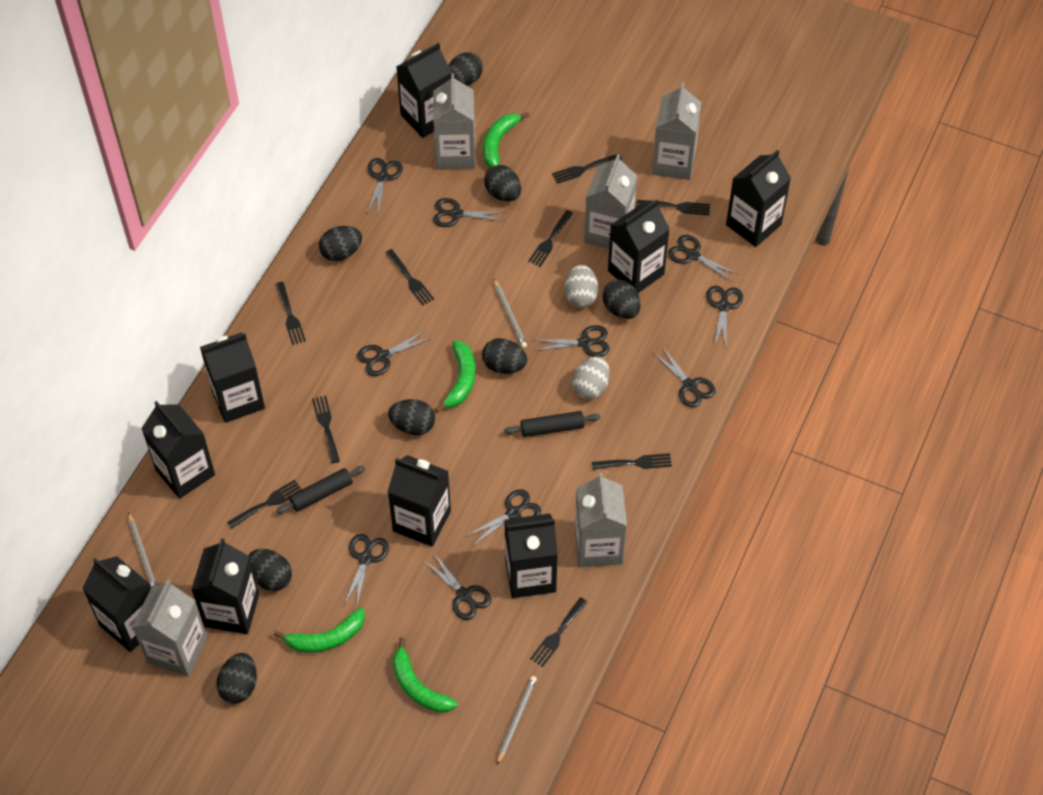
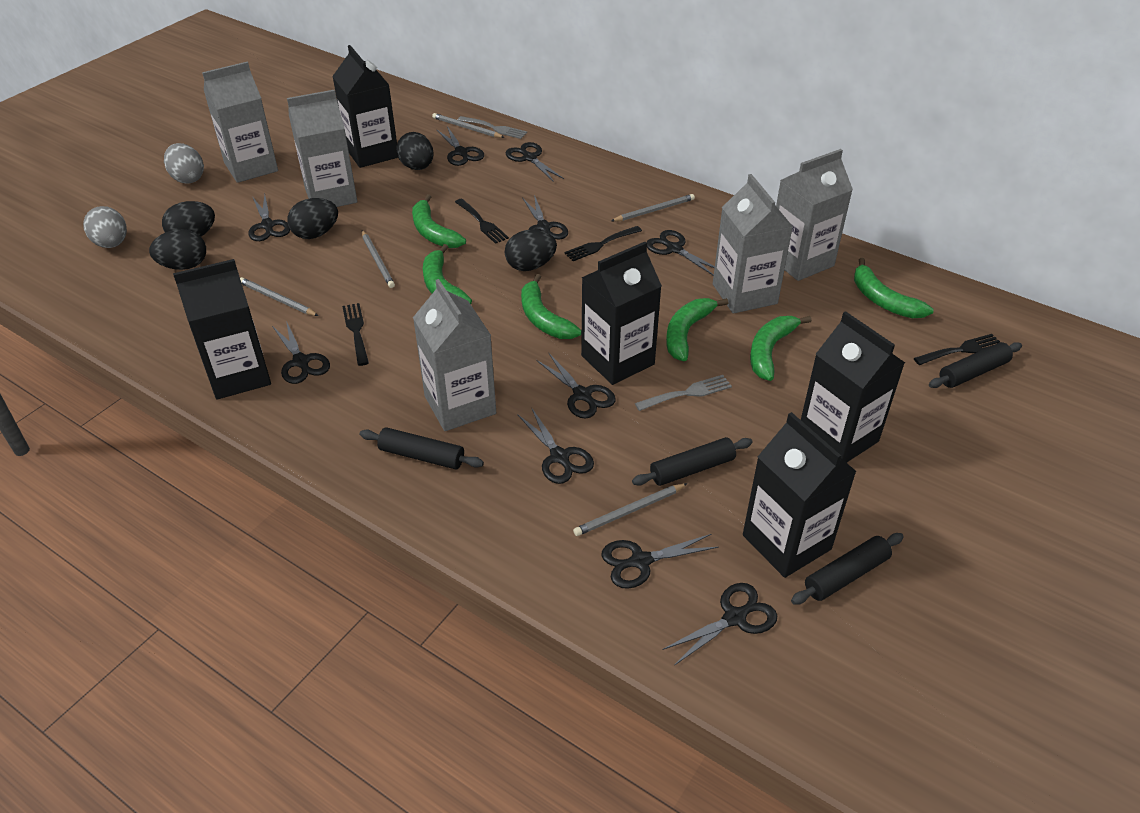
black carton: 9 -> 5
black egg: 8 -> 5
black fork: 9 -> 4
black rolling pin: 2 -> 4
green banana: 4 -> 6
grey fork: 0 -> 2
grey pencil: 3 -> 5

